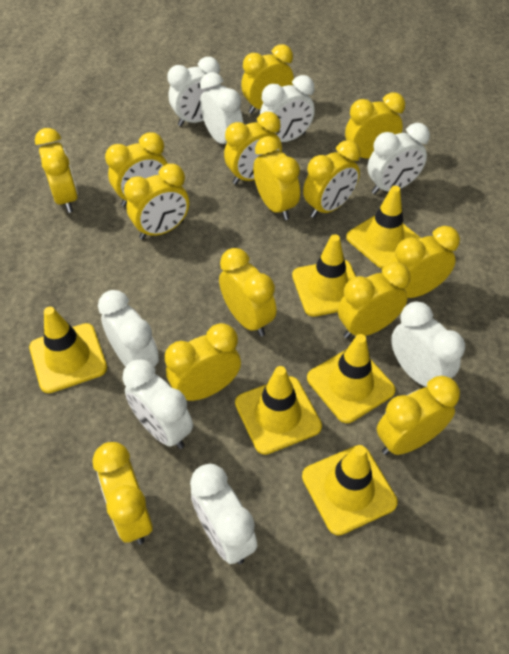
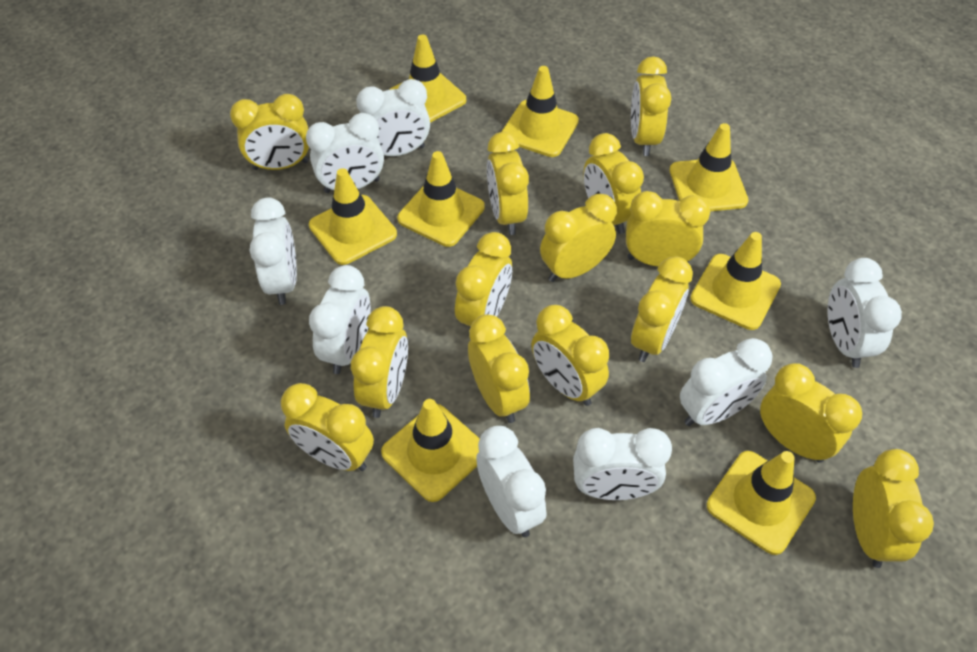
yellow traffic cone: 6 -> 8

